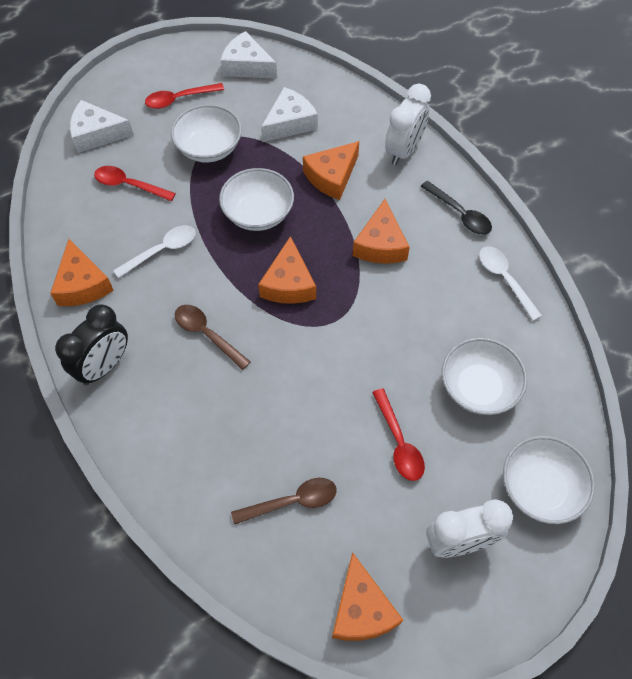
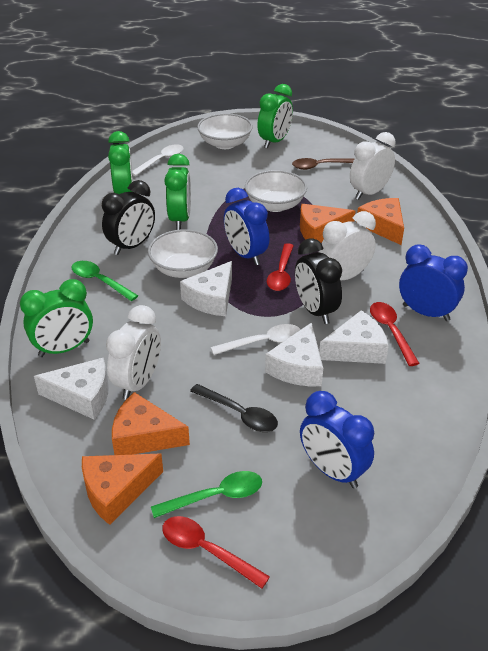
black clock: 1 -> 2
blue clock: 0 -> 3
brown spoon: 2 -> 1
green clock: 0 -> 4
green spoon: 0 -> 2
orange cheese: 5 -> 4
white bowl: 4 -> 3
white cheese: 3 -> 4
white clock: 2 -> 3

